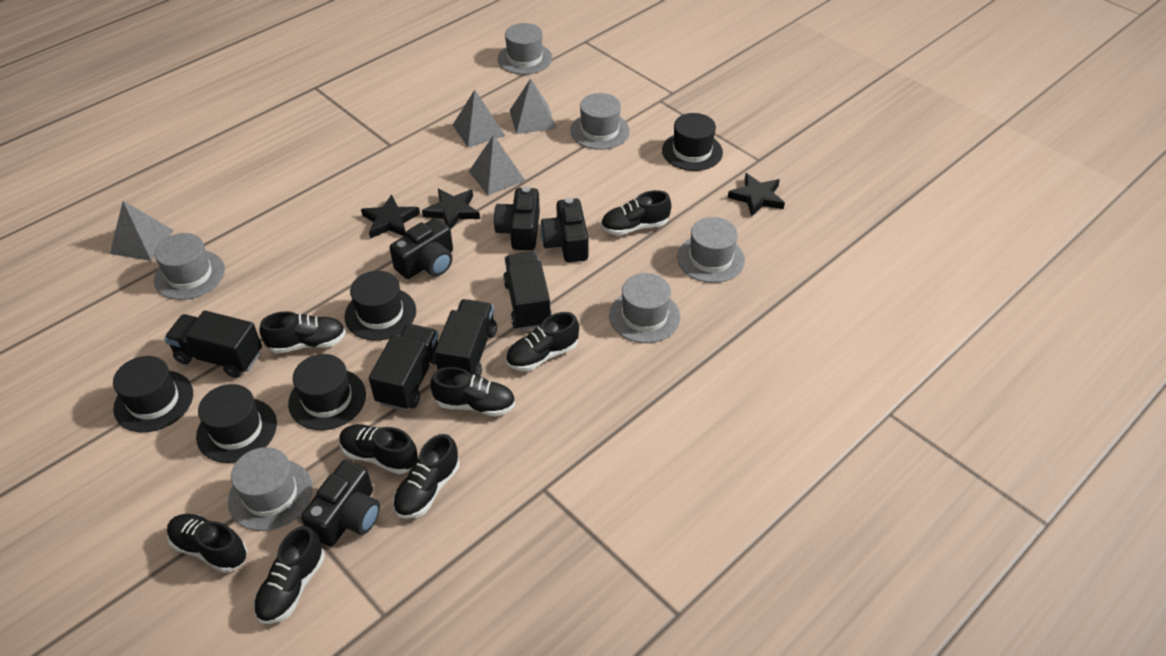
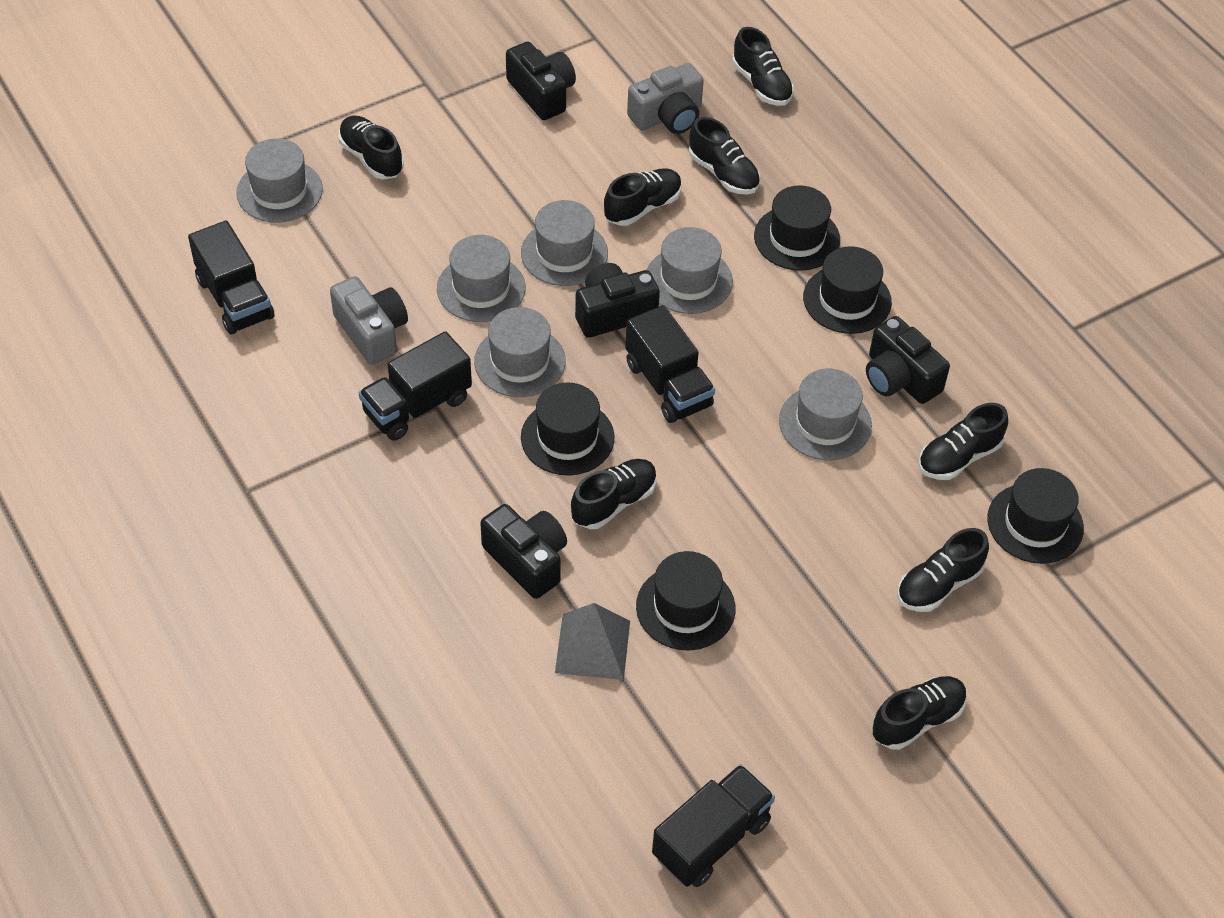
black star: 3 -> 0
grey camera: 0 -> 2
grey pyramid: 4 -> 1

